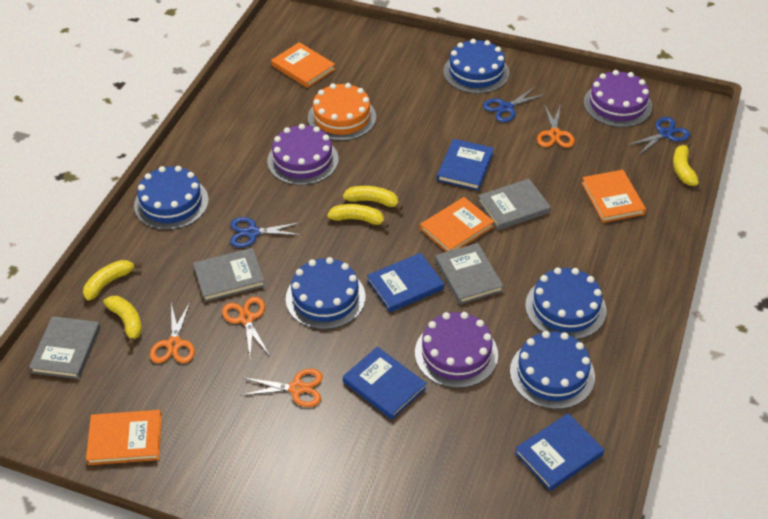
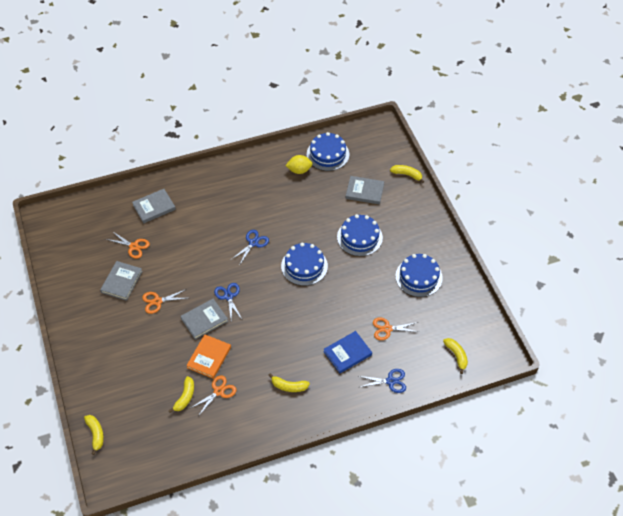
blue book: 4 -> 1
blue cake: 5 -> 4
orange book: 4 -> 1
orange cake: 1 -> 0
purple cake: 3 -> 0
yellow lemon: 0 -> 1

